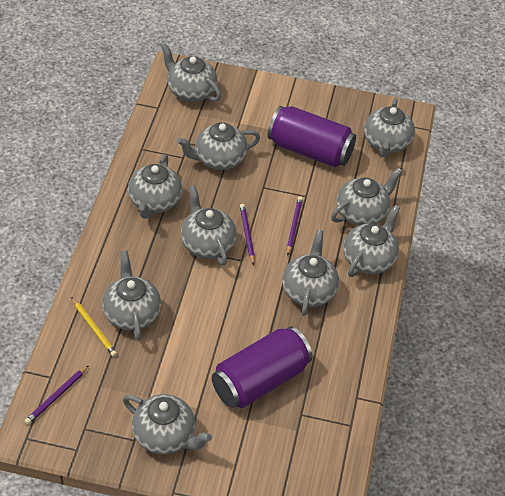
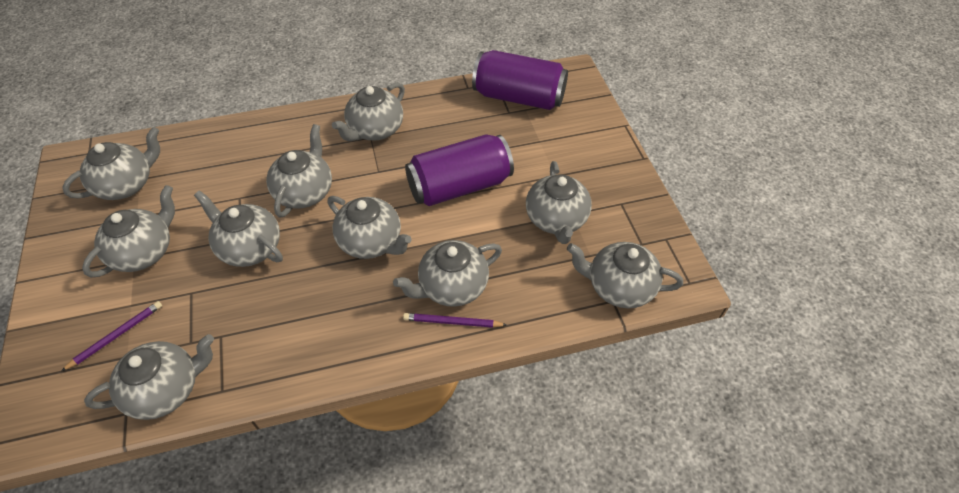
purple pencil: 3 -> 2
yellow pencil: 1 -> 0

